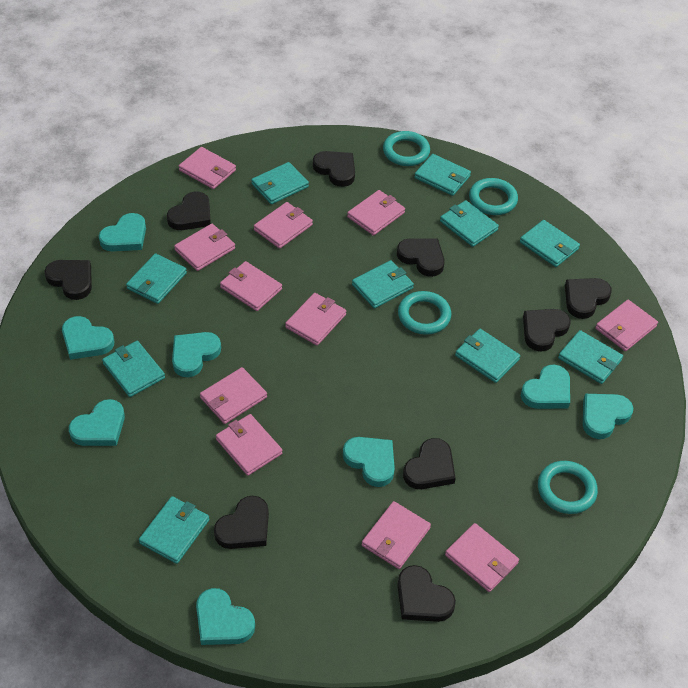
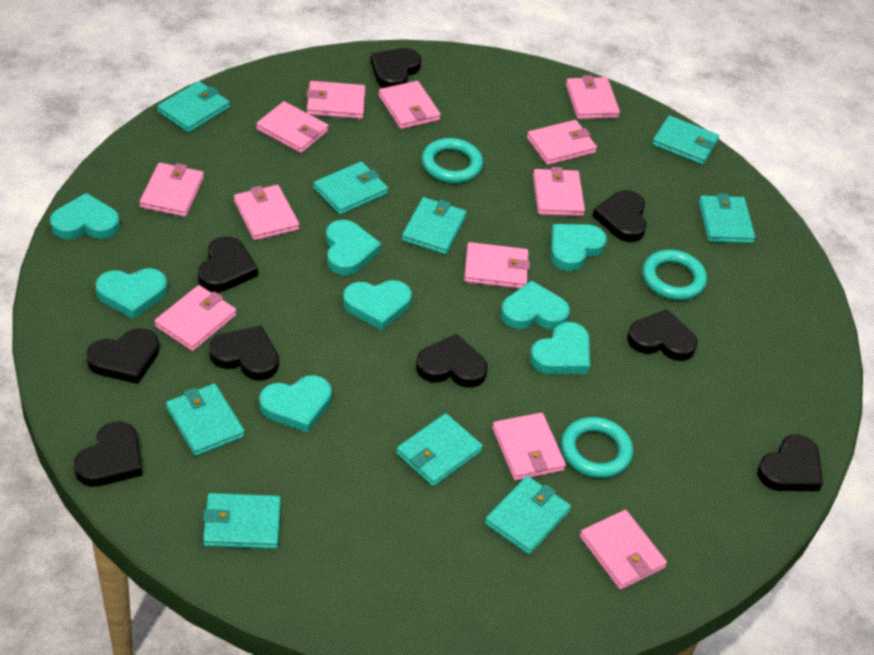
pink wallet: 11 -> 12
turquoise ring: 4 -> 3
turquoise wallet: 10 -> 9

